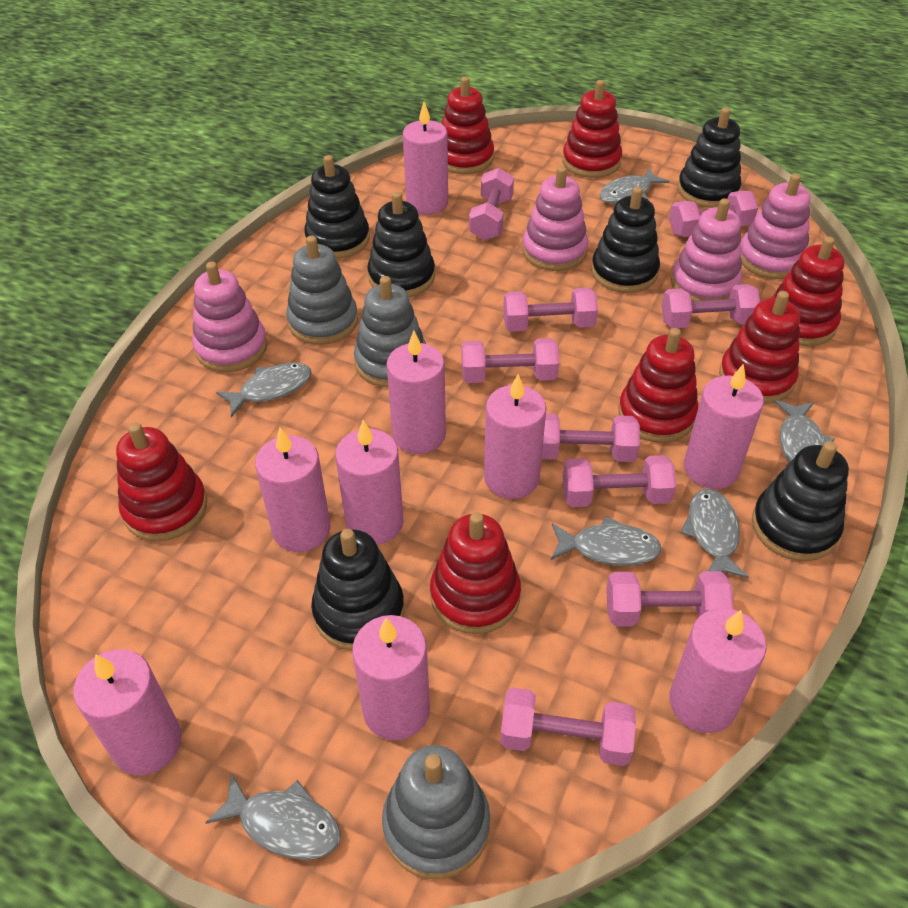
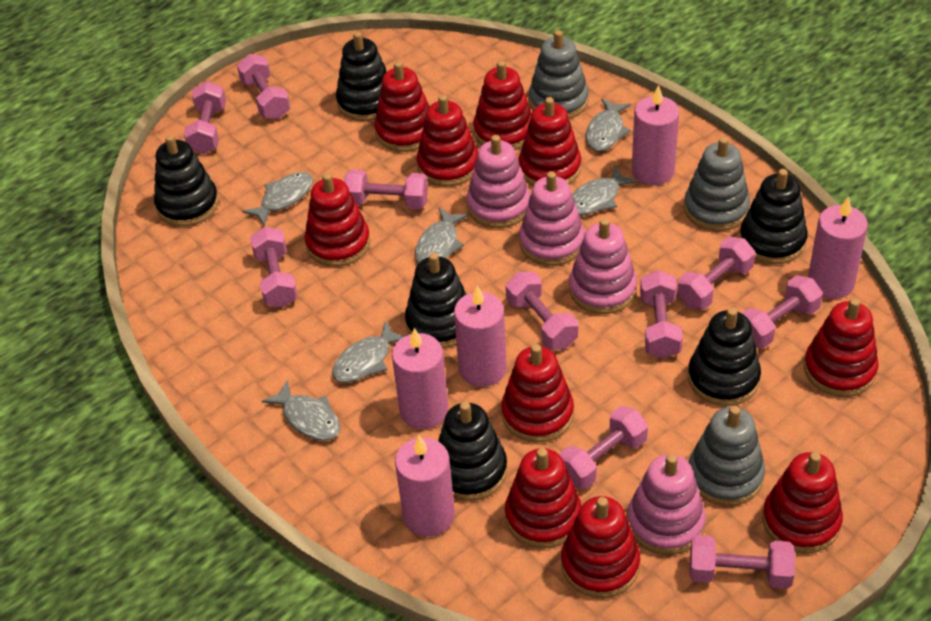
pink candle: 9 -> 5
pink dumbbell: 9 -> 10
red stacking toy: 7 -> 10

